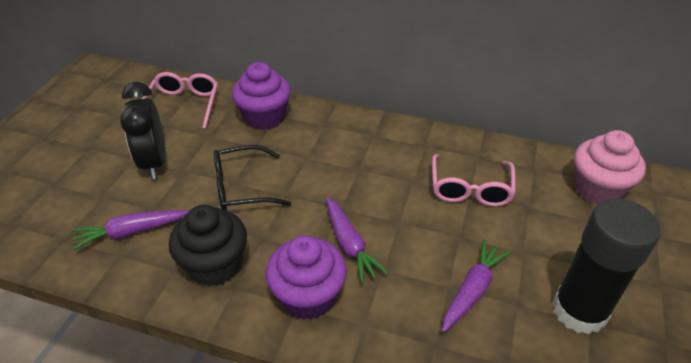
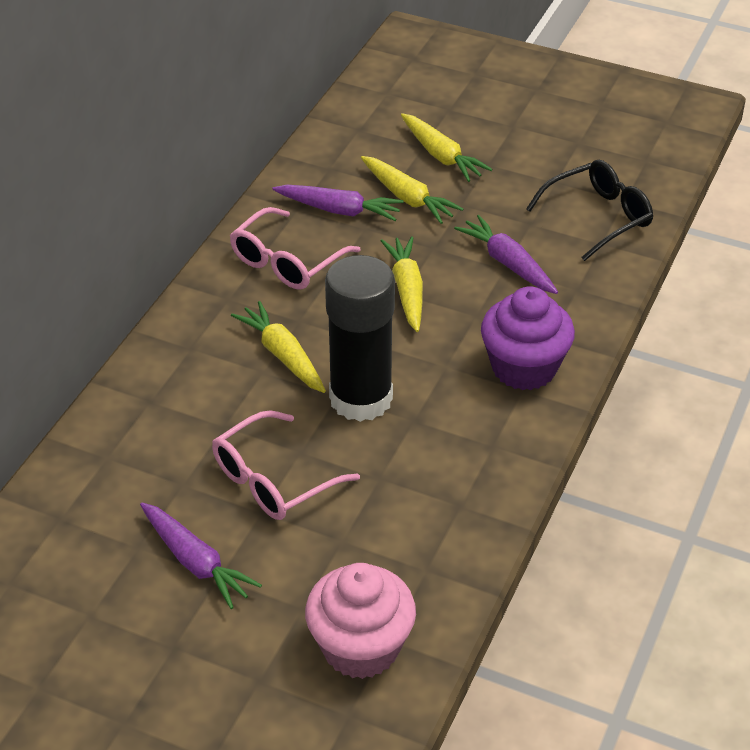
black clock: 1 -> 0
black cupcake: 1 -> 0
purple cupcake: 2 -> 1
yellow carrot: 0 -> 4

